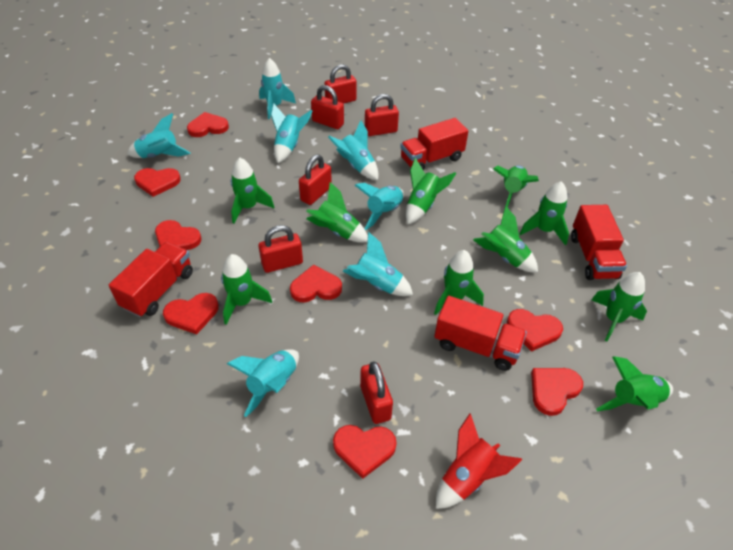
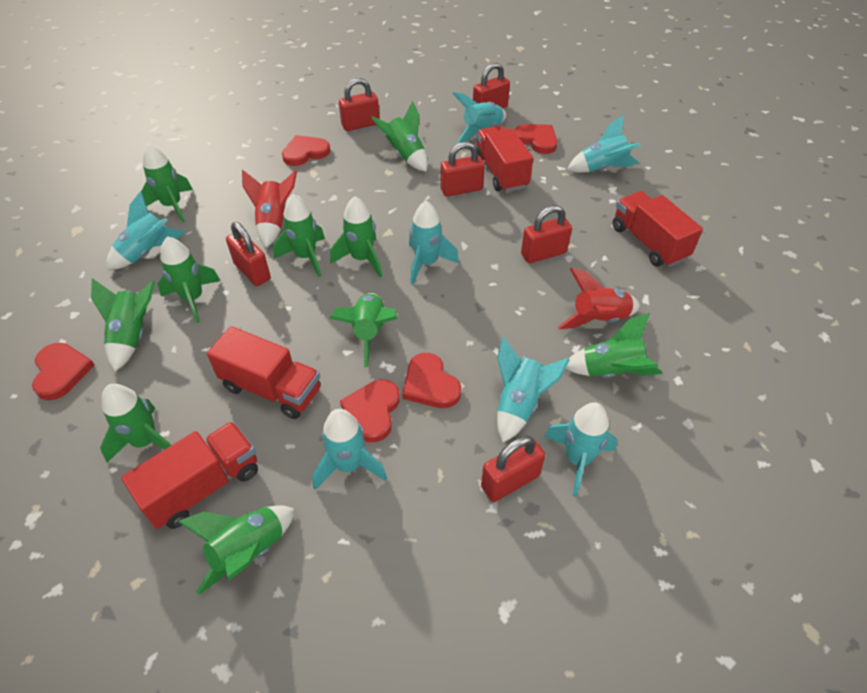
red heart: 8 -> 5
red rocket: 1 -> 2

